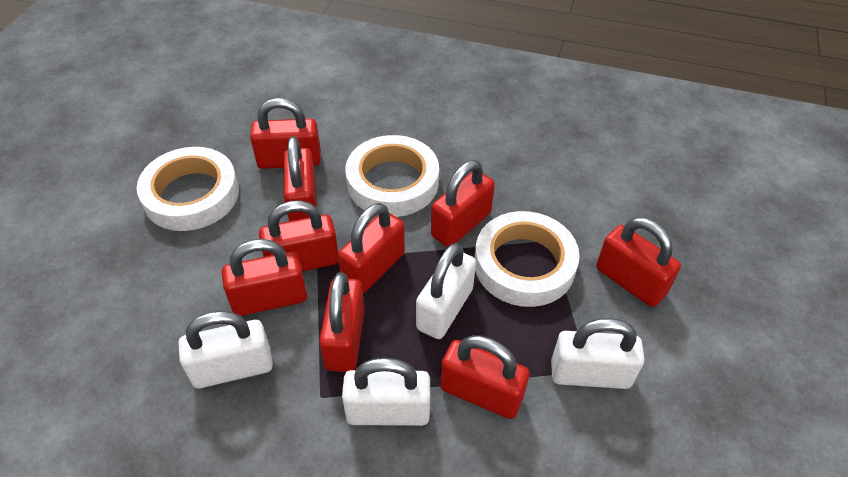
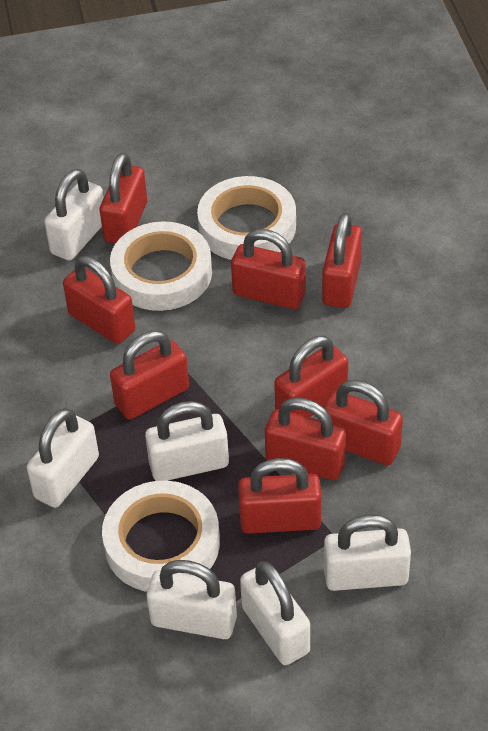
white padlock: 4 -> 6

